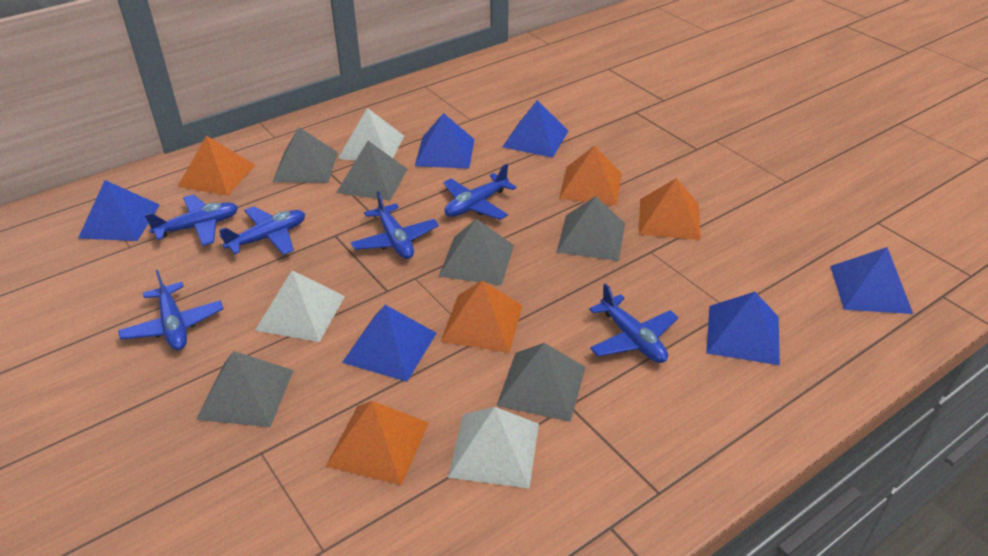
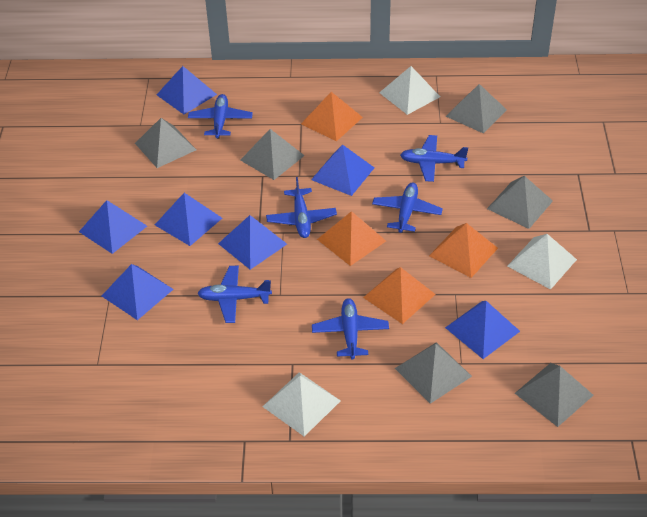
blue pyramid: 6 -> 7
orange pyramid: 5 -> 4

